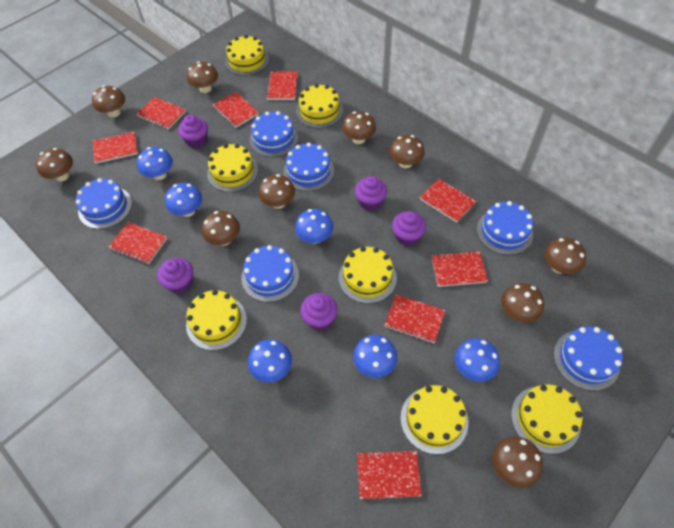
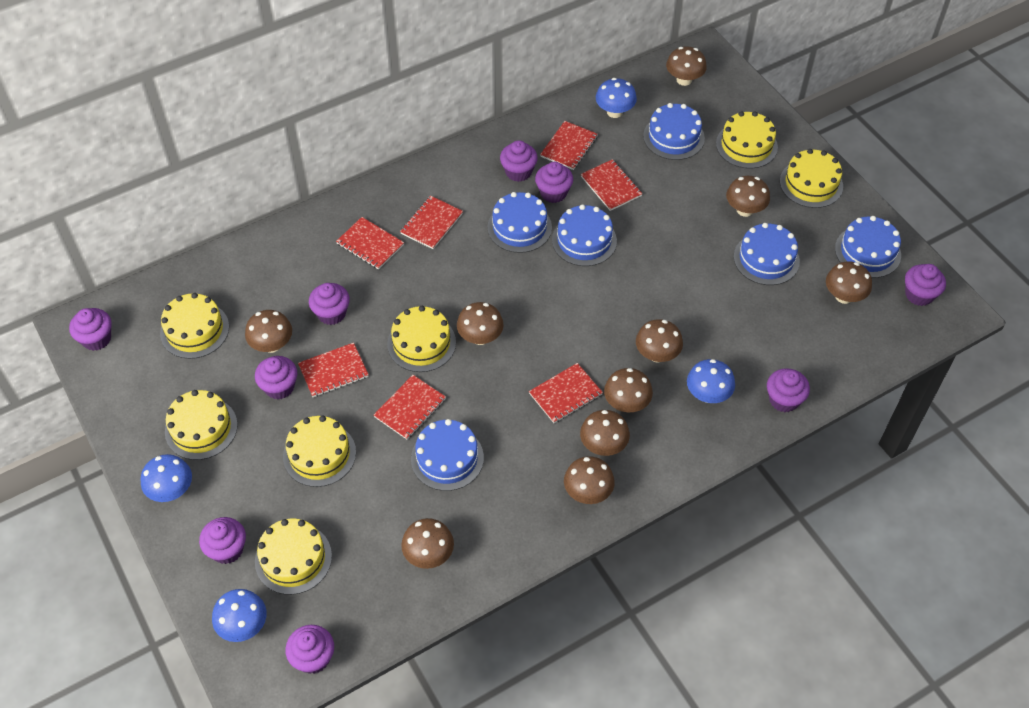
blue mushroom: 6 -> 4
purple cupcake: 5 -> 9
red notebook: 9 -> 7

